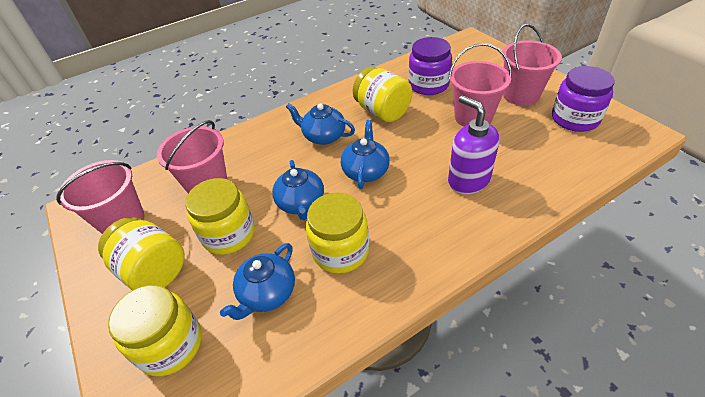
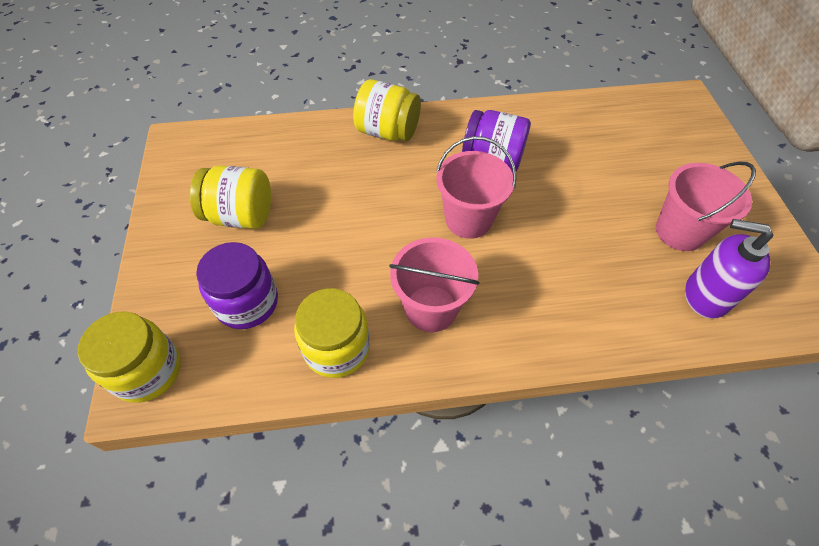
blue teapot: 4 -> 0
pink bucket: 4 -> 3
yellow jar: 5 -> 4

